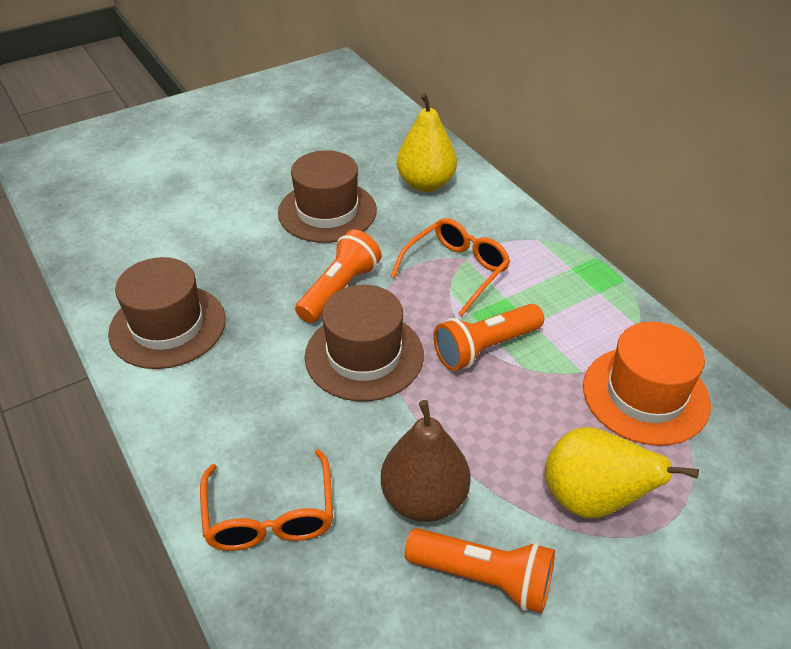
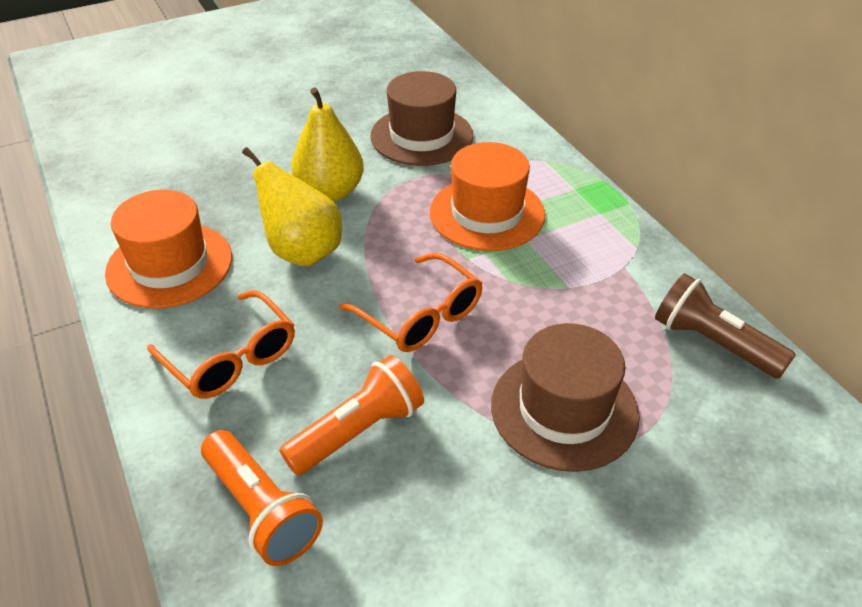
brown flashlight: 0 -> 1
brown hat: 3 -> 2
brown pear: 1 -> 0
orange flashlight: 3 -> 2
orange hat: 1 -> 2

